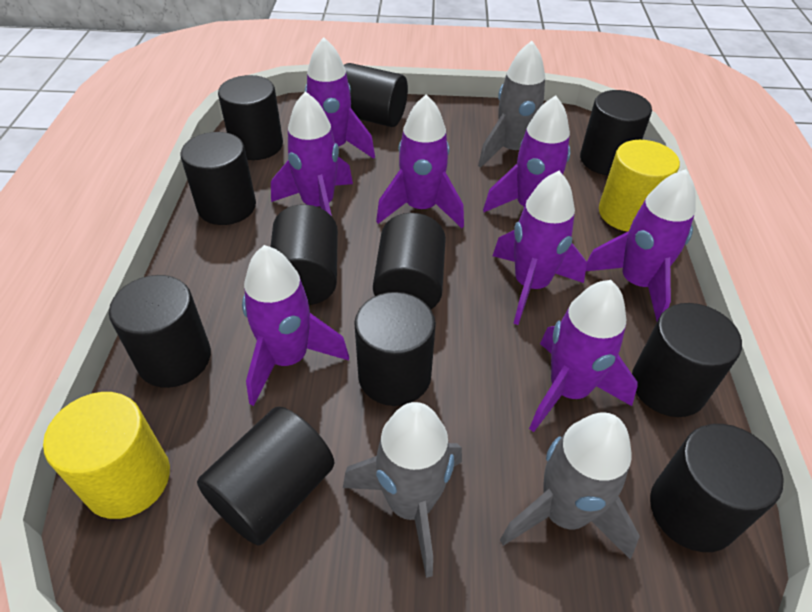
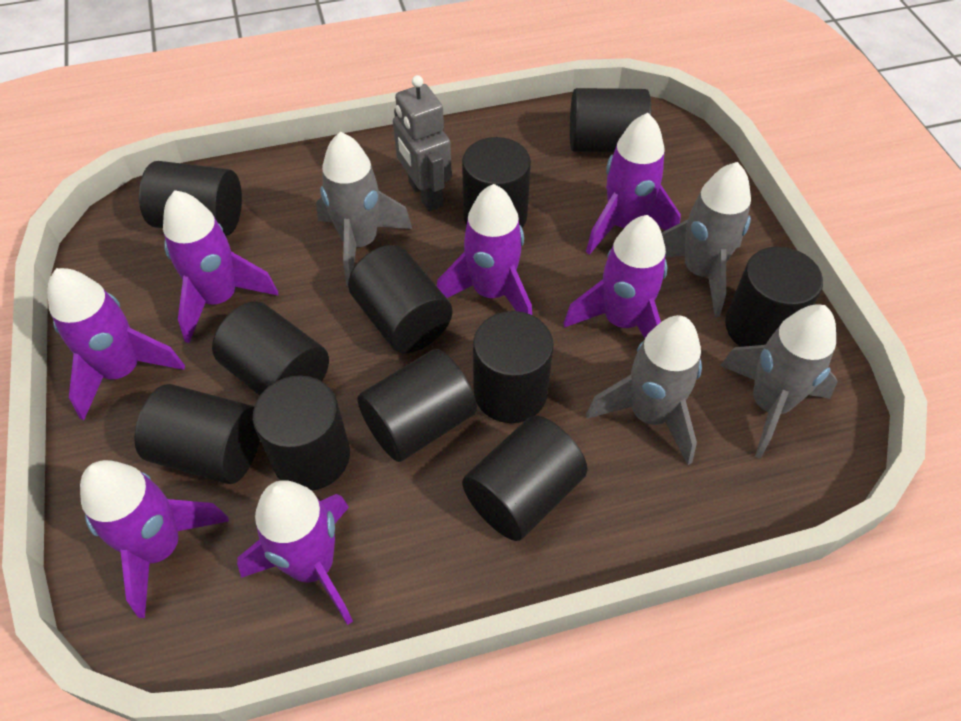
grey robot: 0 -> 1
grey rocket: 3 -> 4
purple rocket: 8 -> 7
yellow cylinder: 2 -> 0

